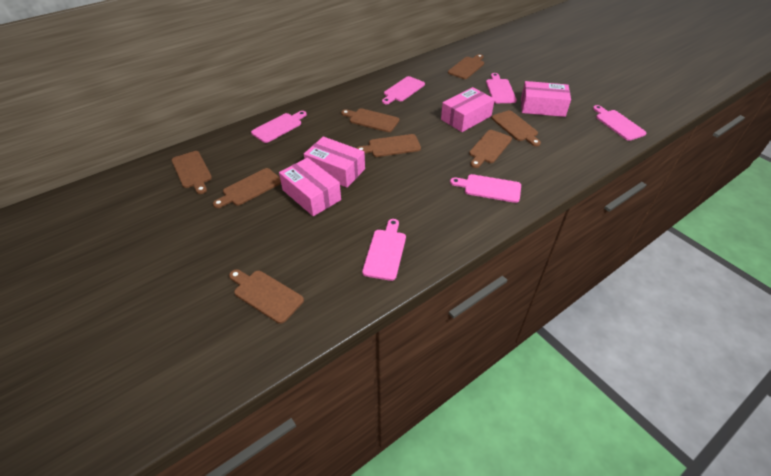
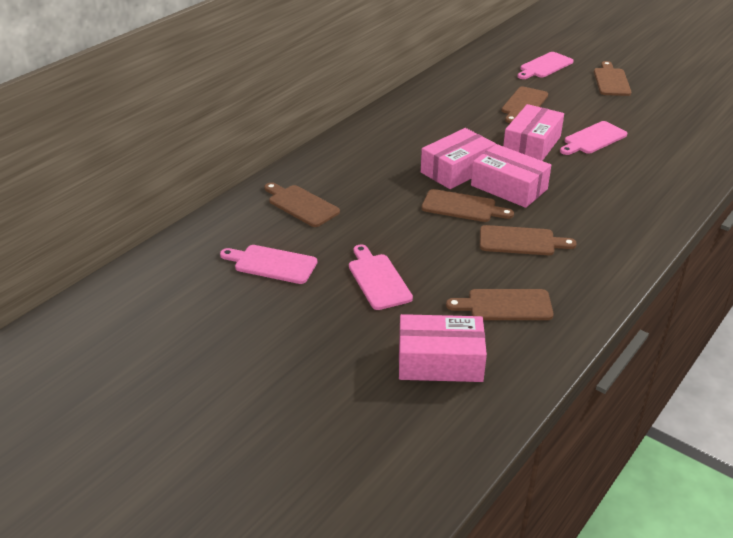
brown cutting board: 8 -> 6
pink cutting board: 6 -> 4

